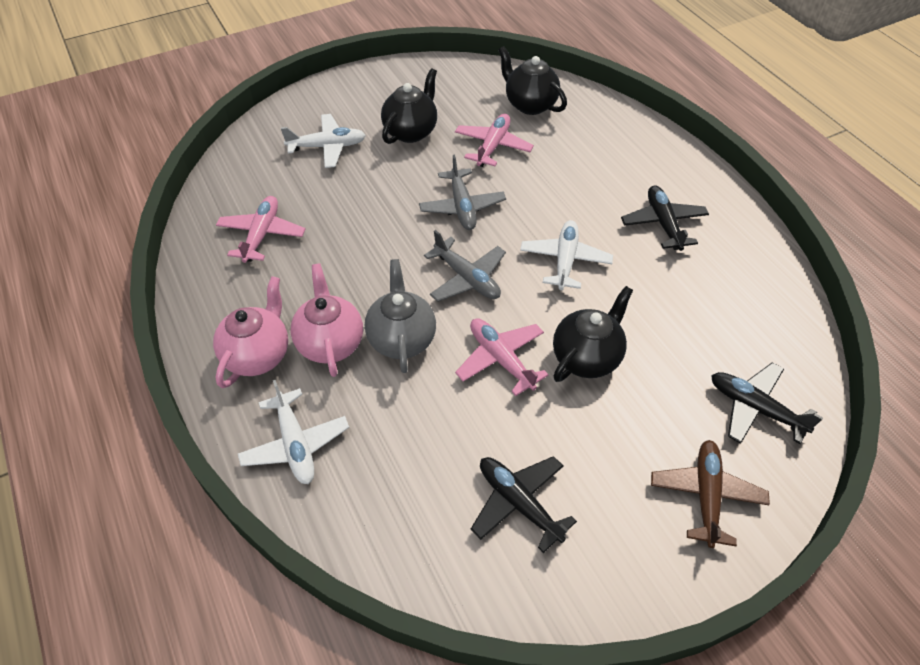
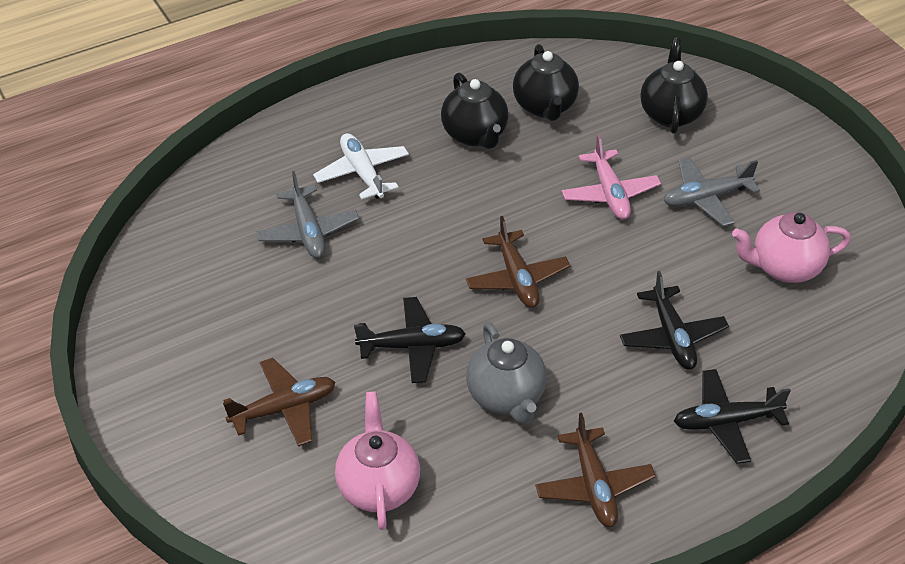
brown plane: 1 -> 3
pink plane: 3 -> 1
white plane: 3 -> 1

